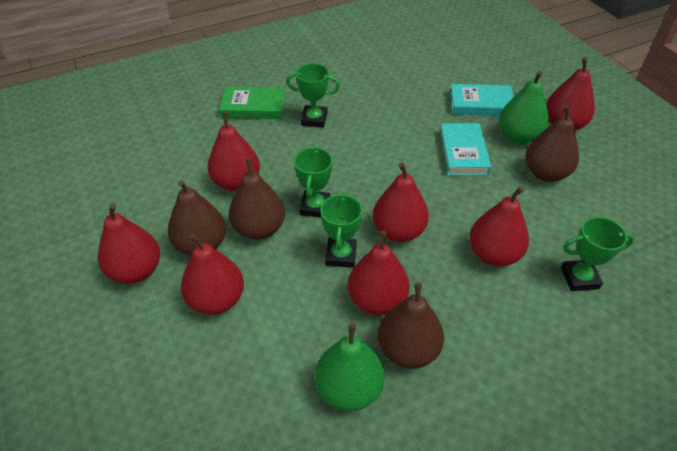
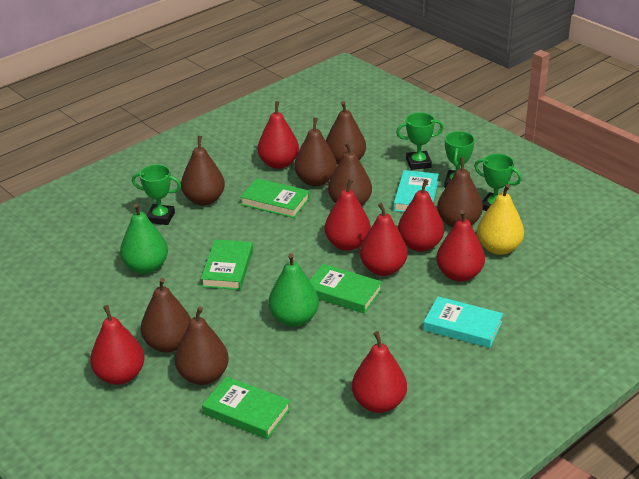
brown pear: 4 -> 7
green book: 1 -> 4
yellow pear: 0 -> 1

